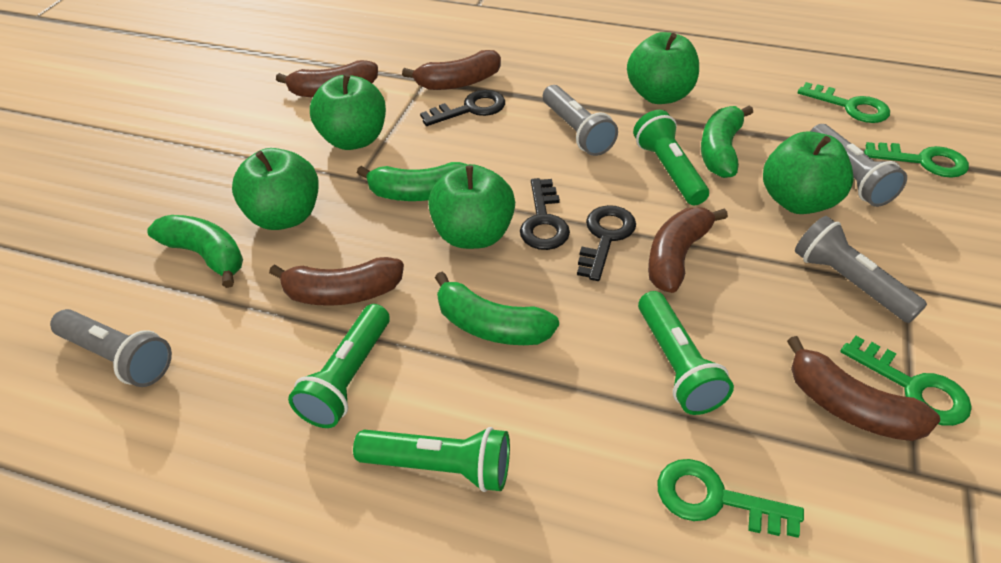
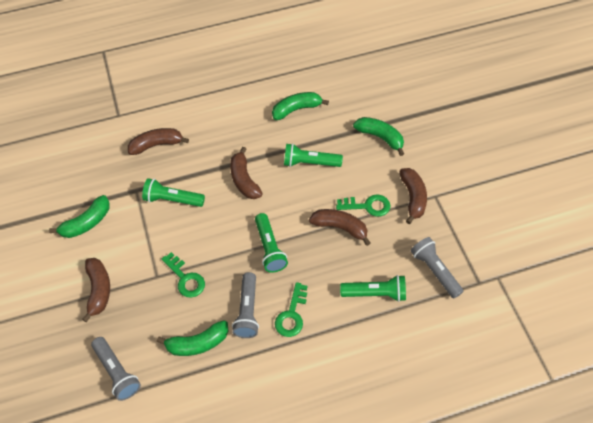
black key: 3 -> 0
green apple: 5 -> 0
green key: 4 -> 3
grey flashlight: 4 -> 3

